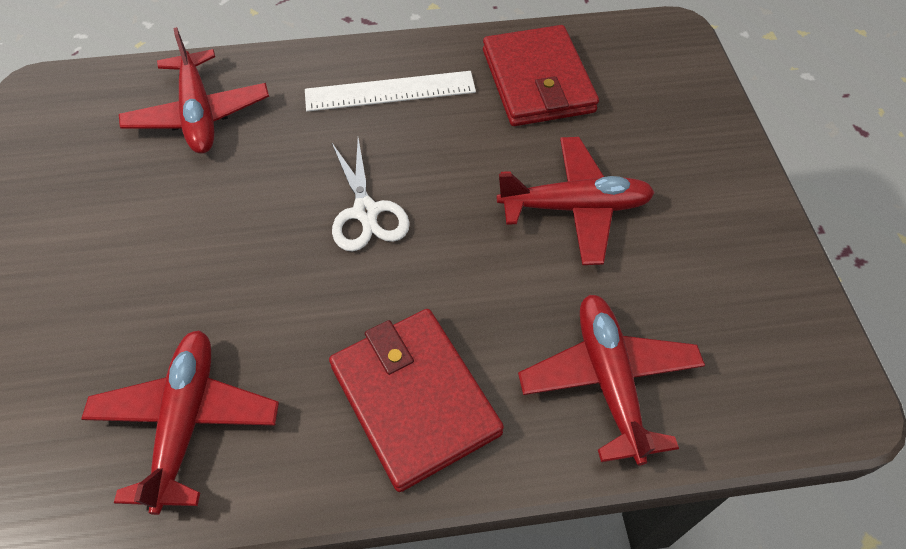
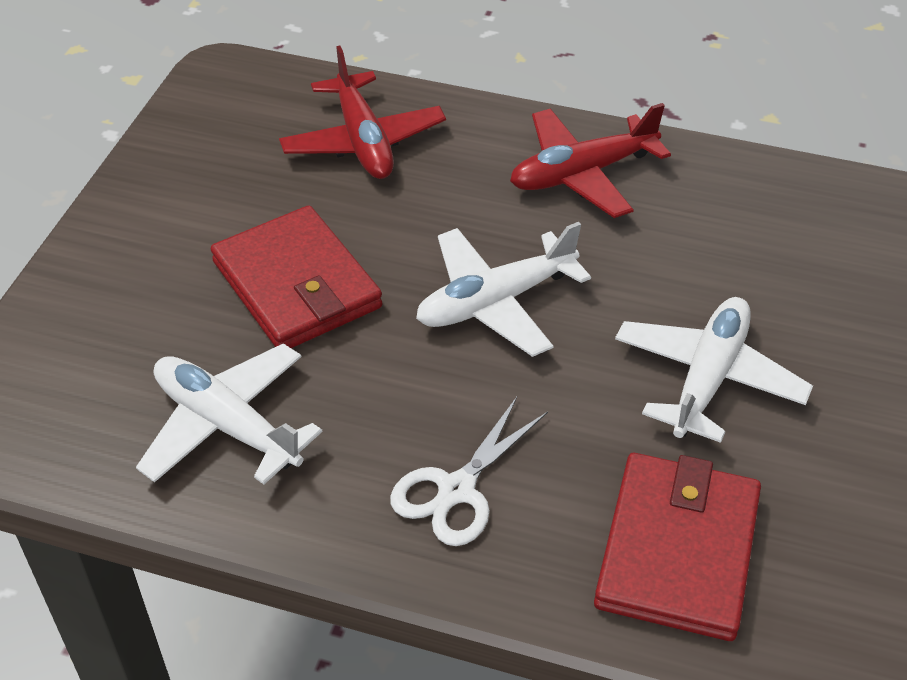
red plane: 4 -> 2
white plane: 0 -> 3
white ruler: 1 -> 0

